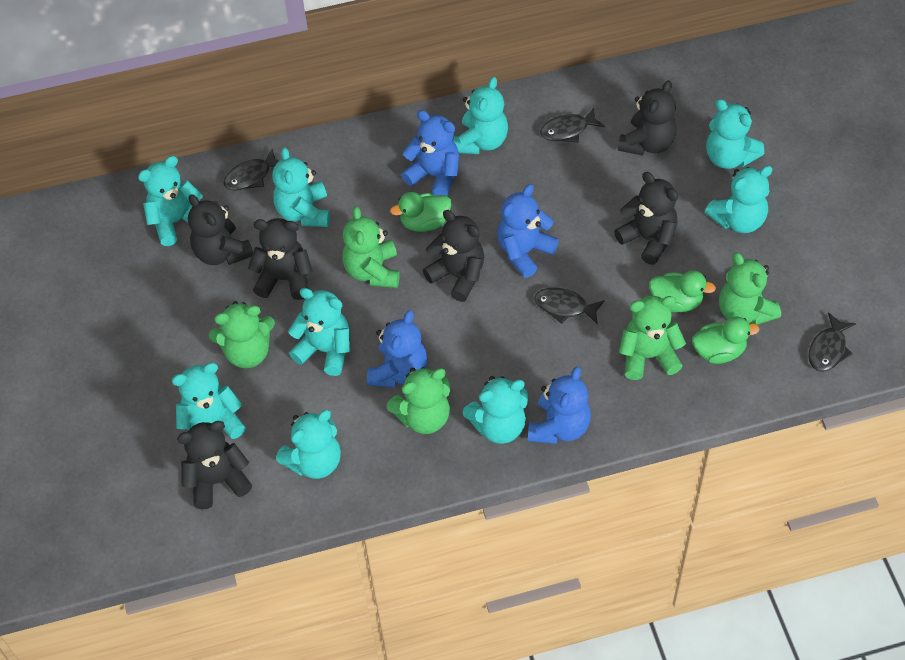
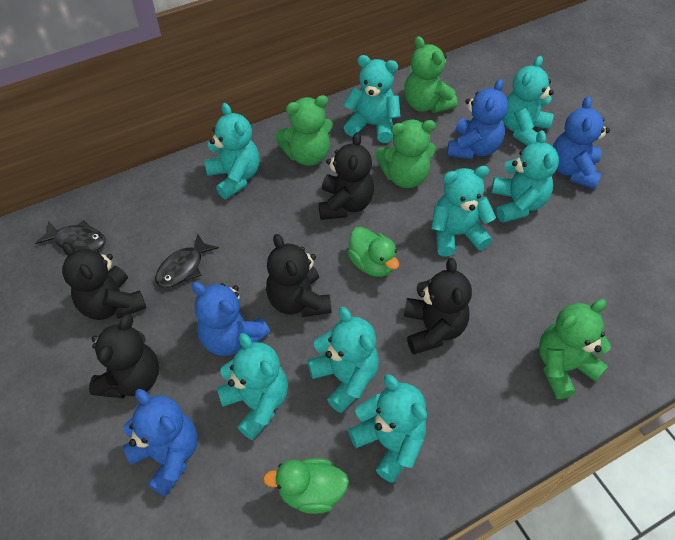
black fish: 4 -> 2
black teddy bear: 6 -> 5
green duck: 3 -> 2
green teddy bear: 5 -> 4
turquoise teddy bear: 9 -> 8

